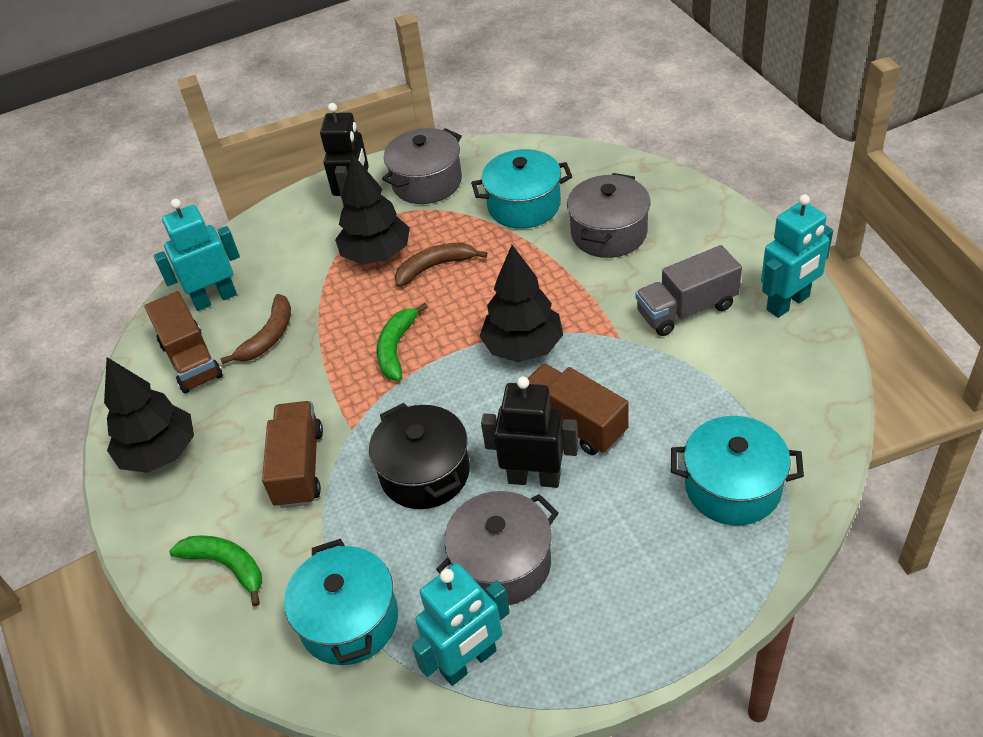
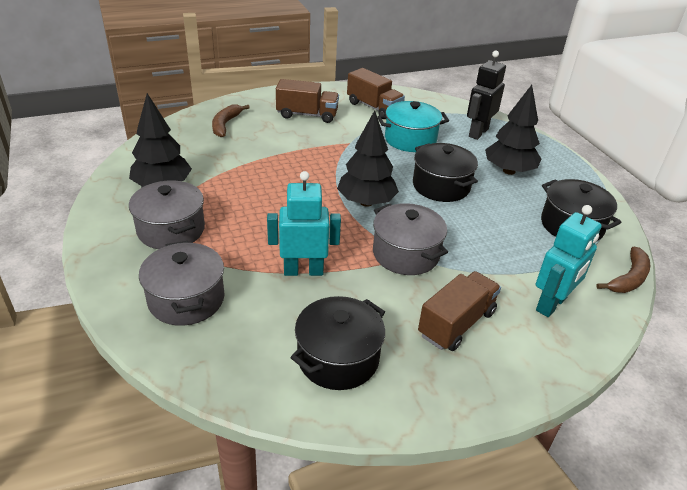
black pot: 1 -> 3
black robot: 2 -> 1
green banana: 2 -> 0
grey truck: 1 -> 0
turquoise pot: 3 -> 1
turquoise robot: 3 -> 2

